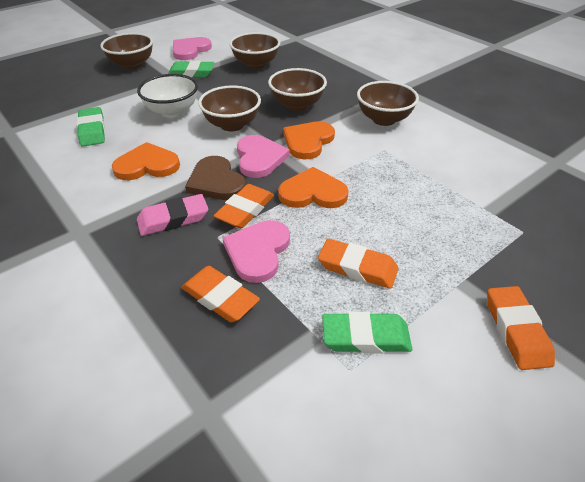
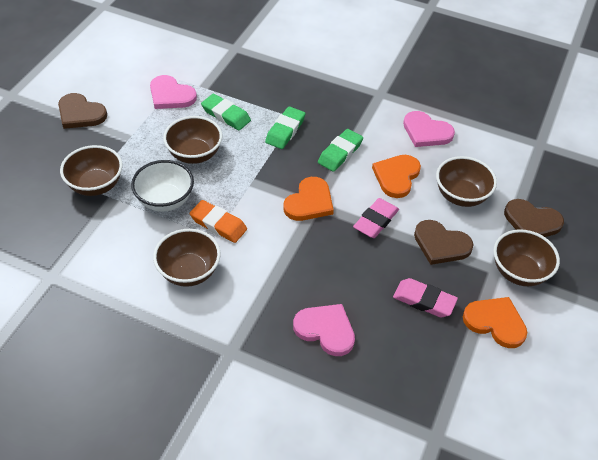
brown heart: 1 -> 3
orange eraser: 4 -> 1
pink eraser: 1 -> 2

